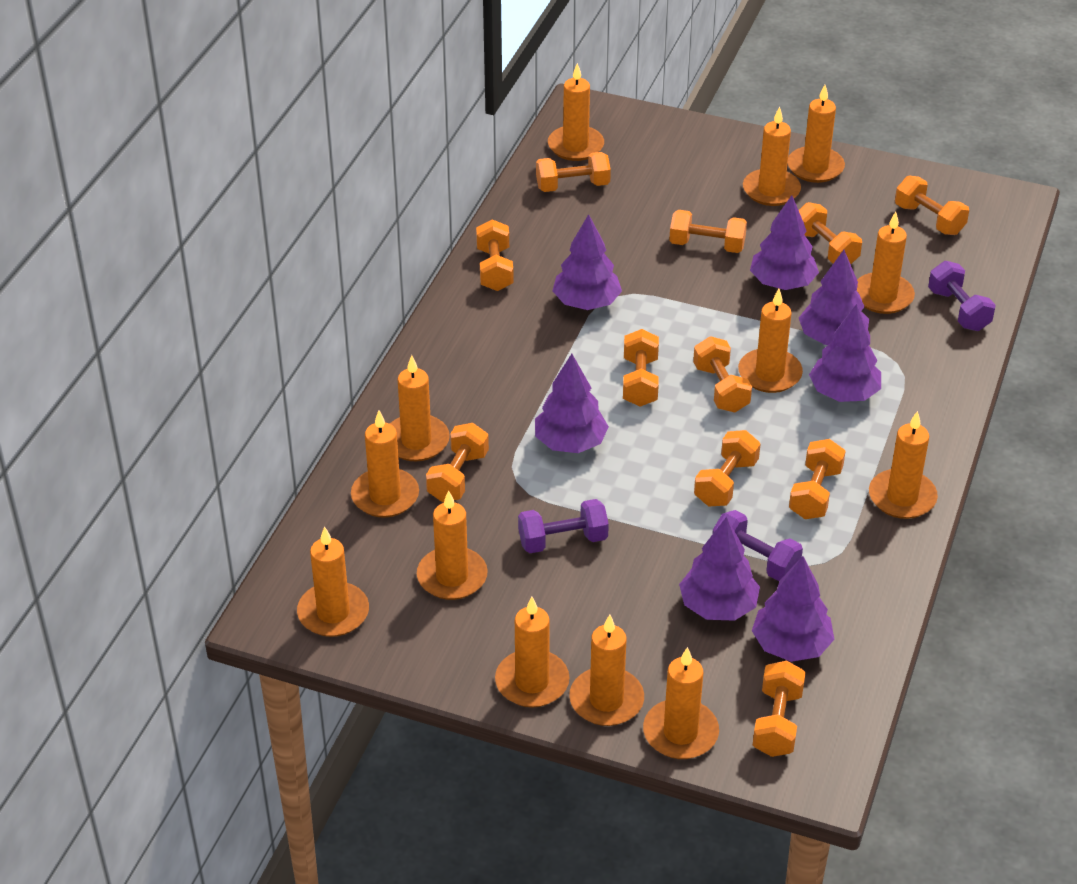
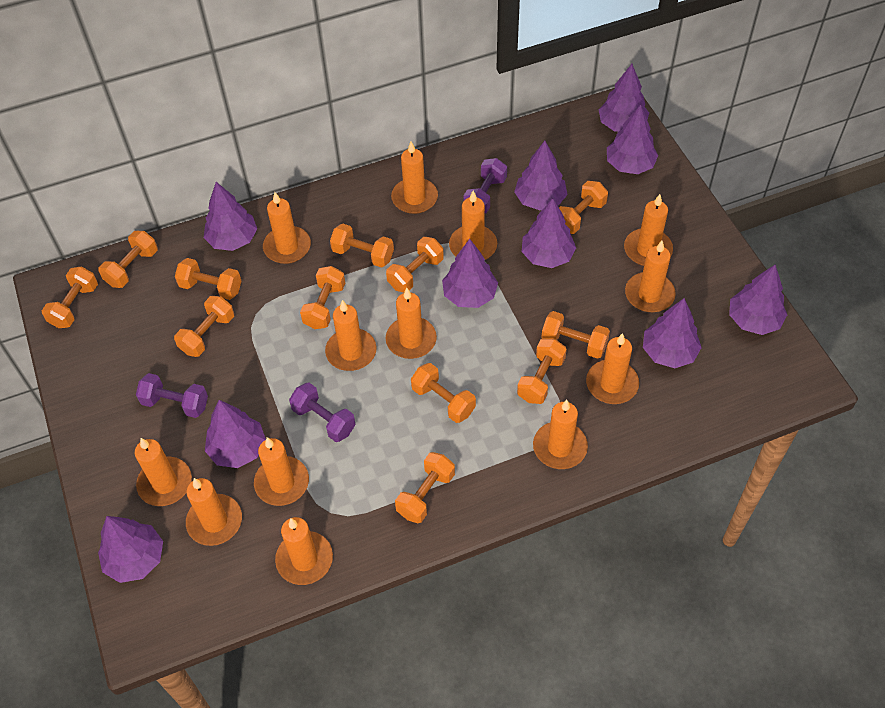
orange dumbbell: 11 -> 12
purple tree: 7 -> 10

